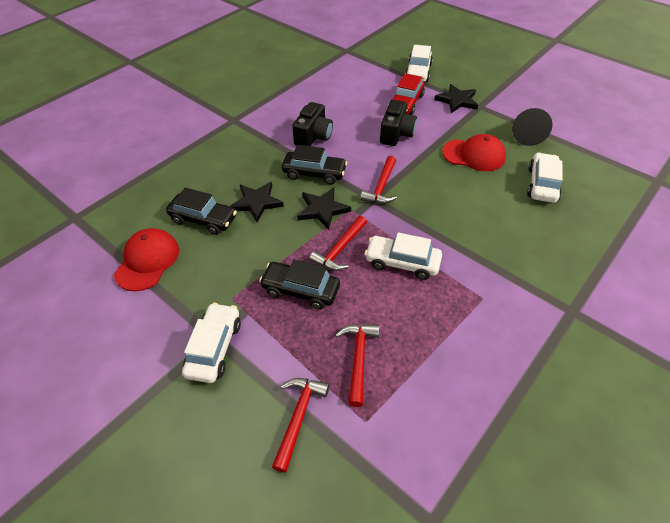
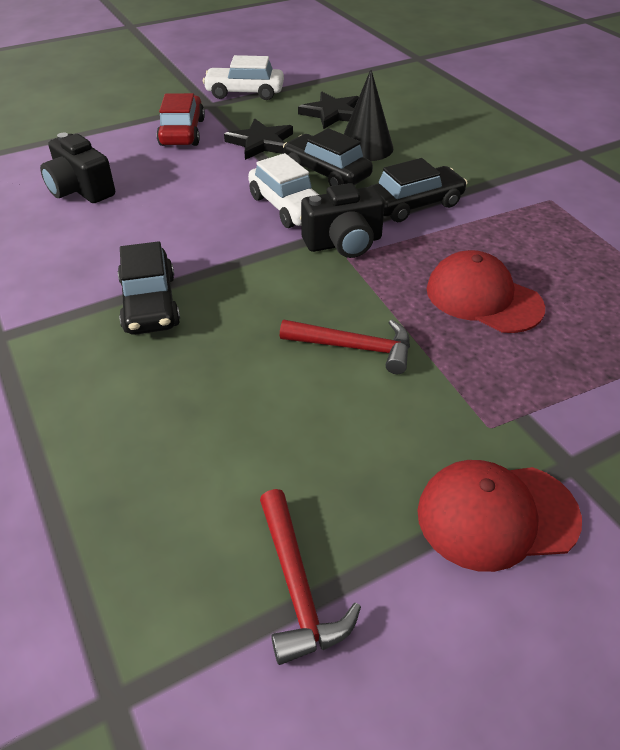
black star: 3 -> 2
red hammer: 4 -> 2
white car: 4 -> 2

